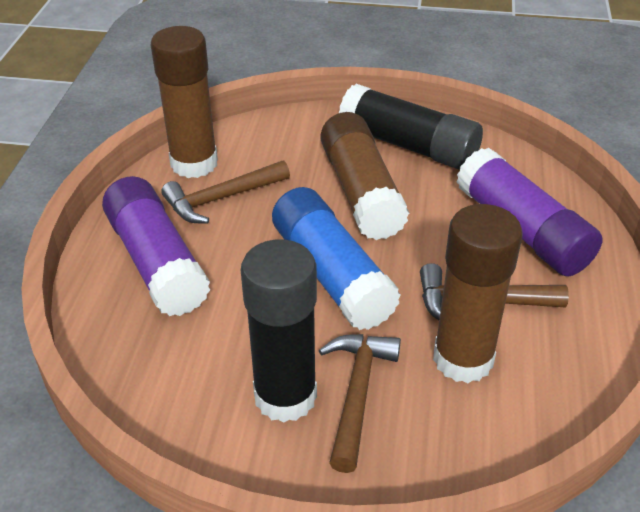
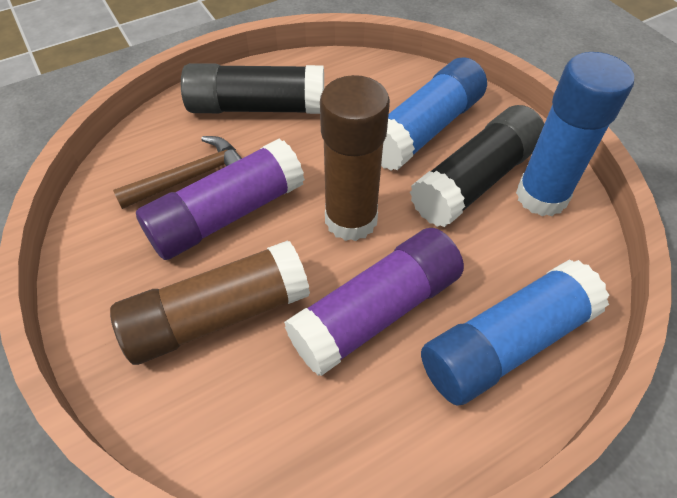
blue glue stick: 1 -> 3
brown glue stick: 3 -> 2
brown hammer: 3 -> 1

